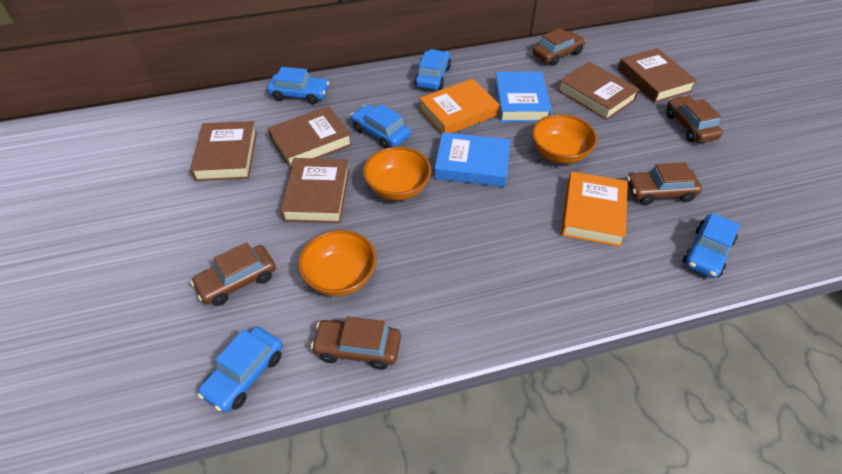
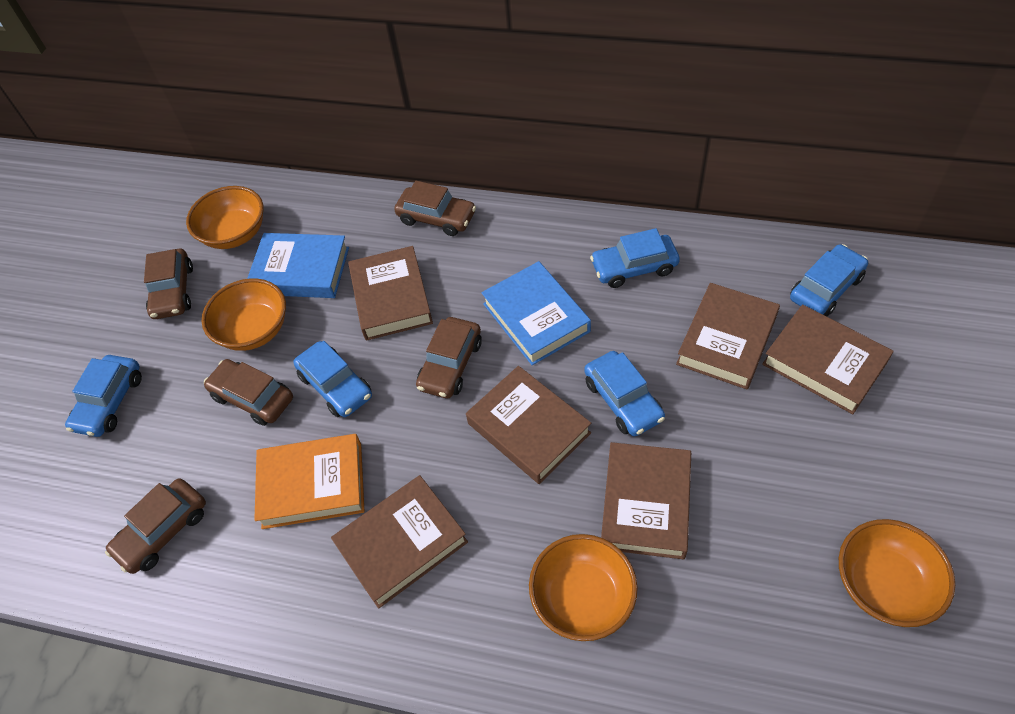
brown book: 5 -> 6
orange book: 2 -> 1
orange bowl: 3 -> 4

